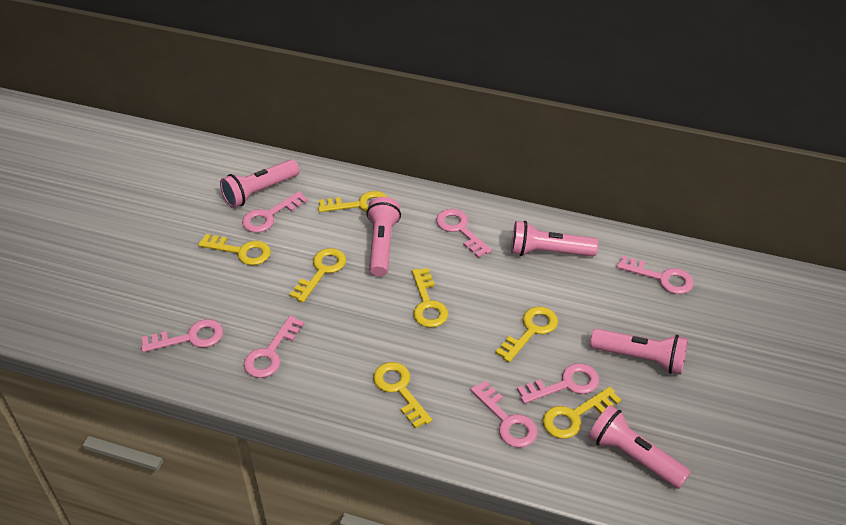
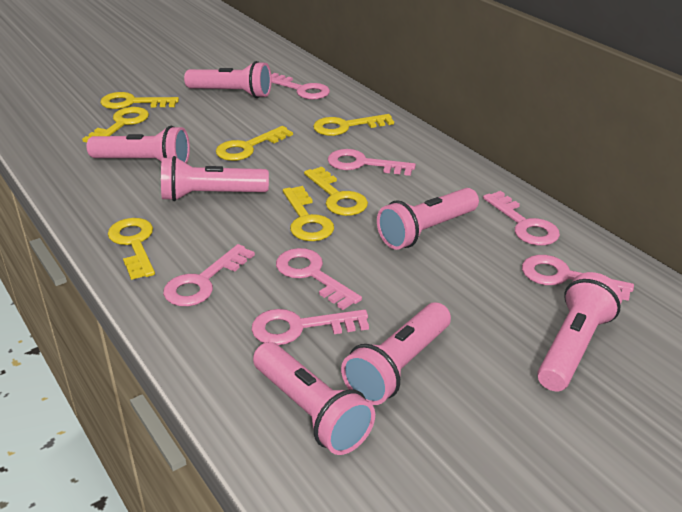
pink flashlight: 5 -> 7

